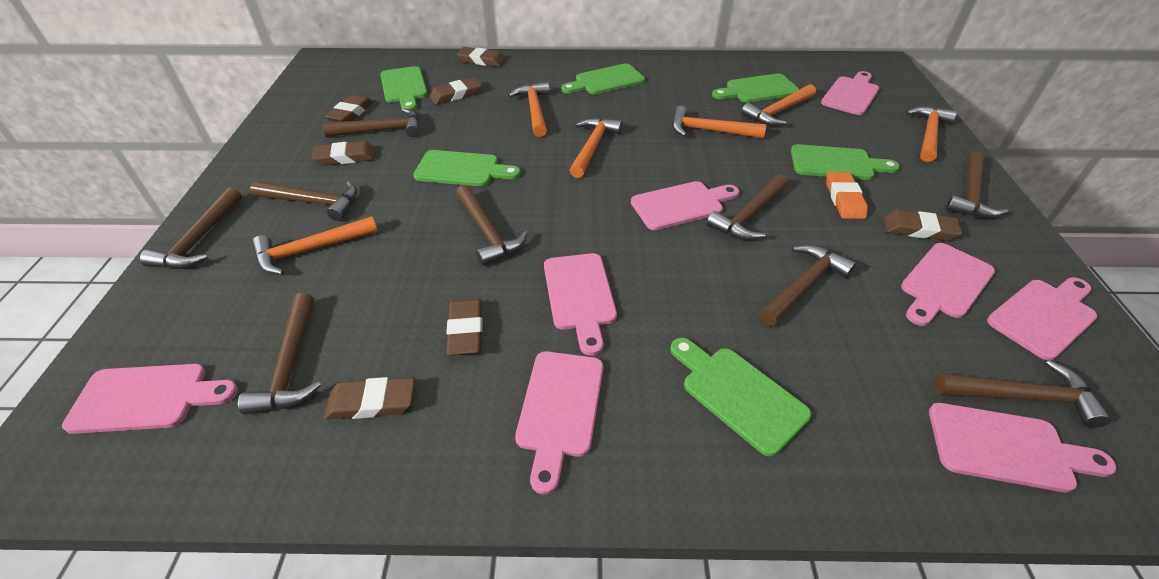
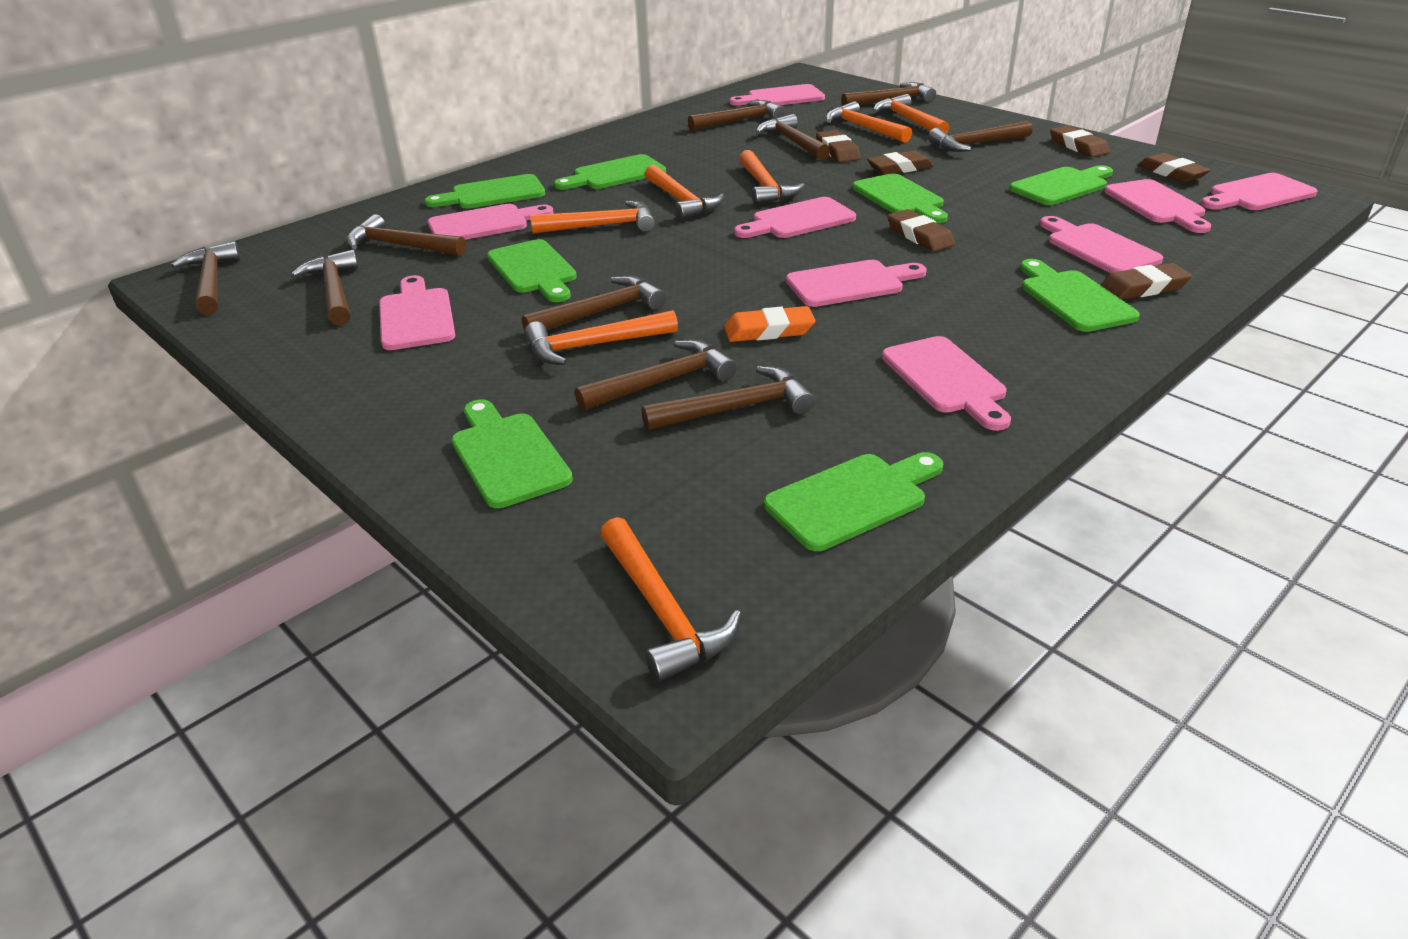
brown eraser: 7 -> 6
brown hammer: 9 -> 10
green cutting board: 6 -> 8
orange hammer: 6 -> 7
pink cutting board: 8 -> 9

